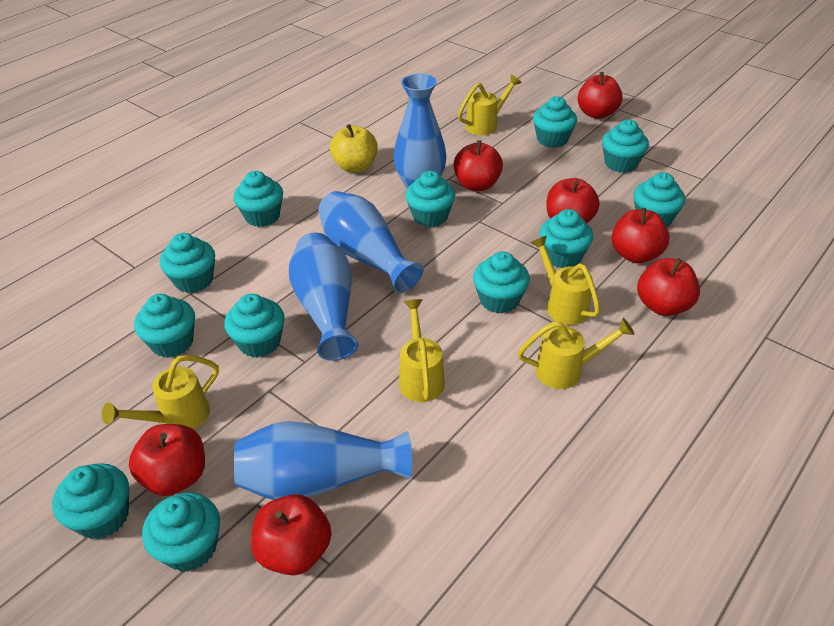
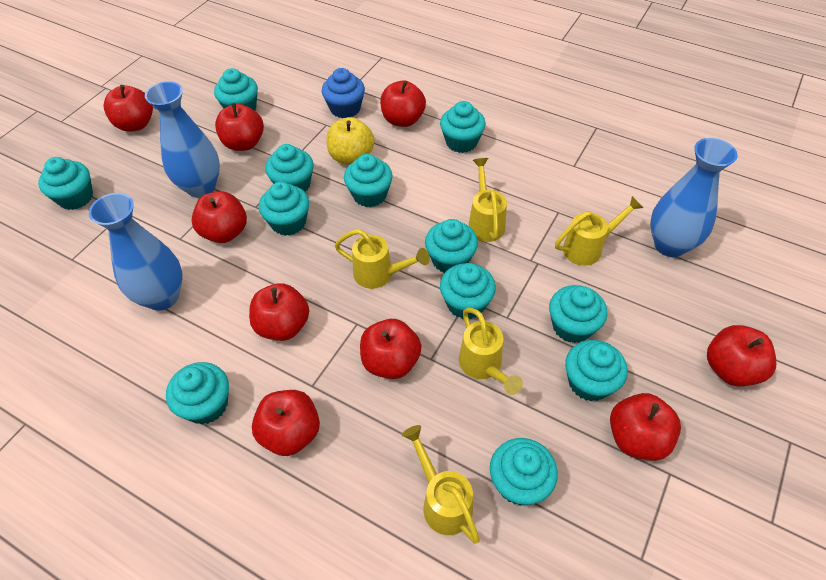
blue cupcake: 0 -> 1
blue vase: 4 -> 3
red apple: 7 -> 9

